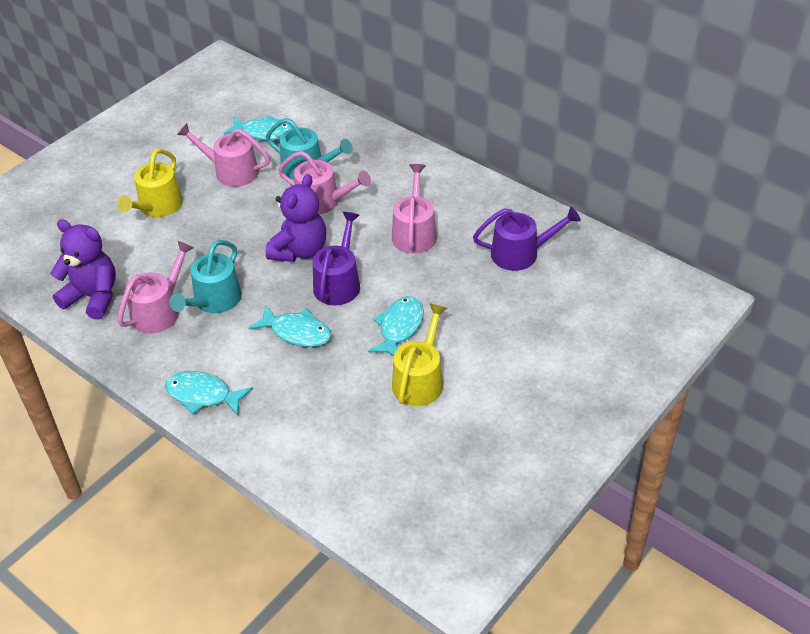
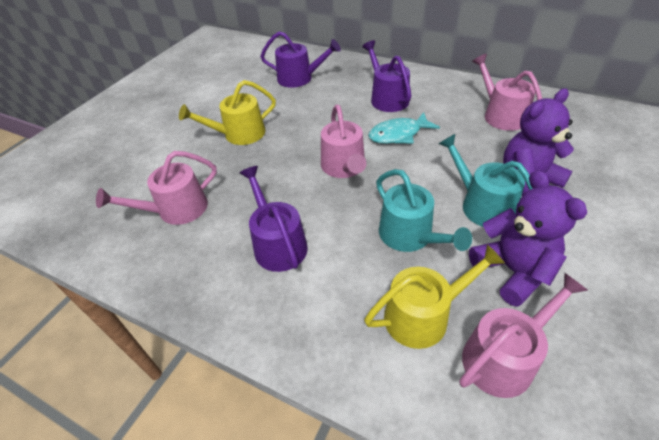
purple watering can: 2 -> 3
turquoise fish: 4 -> 1

